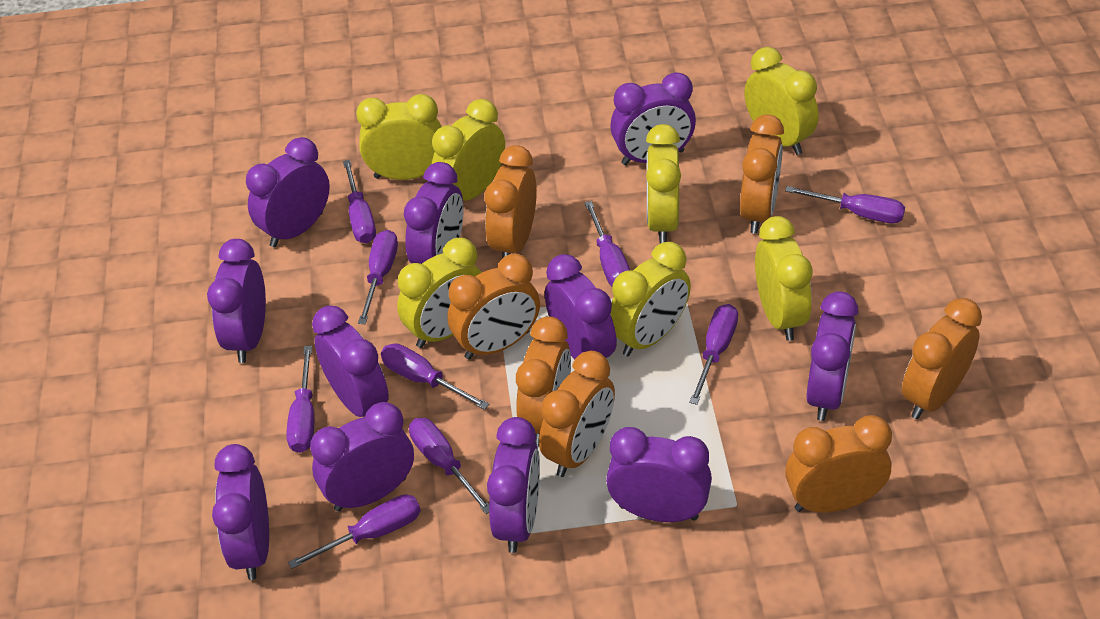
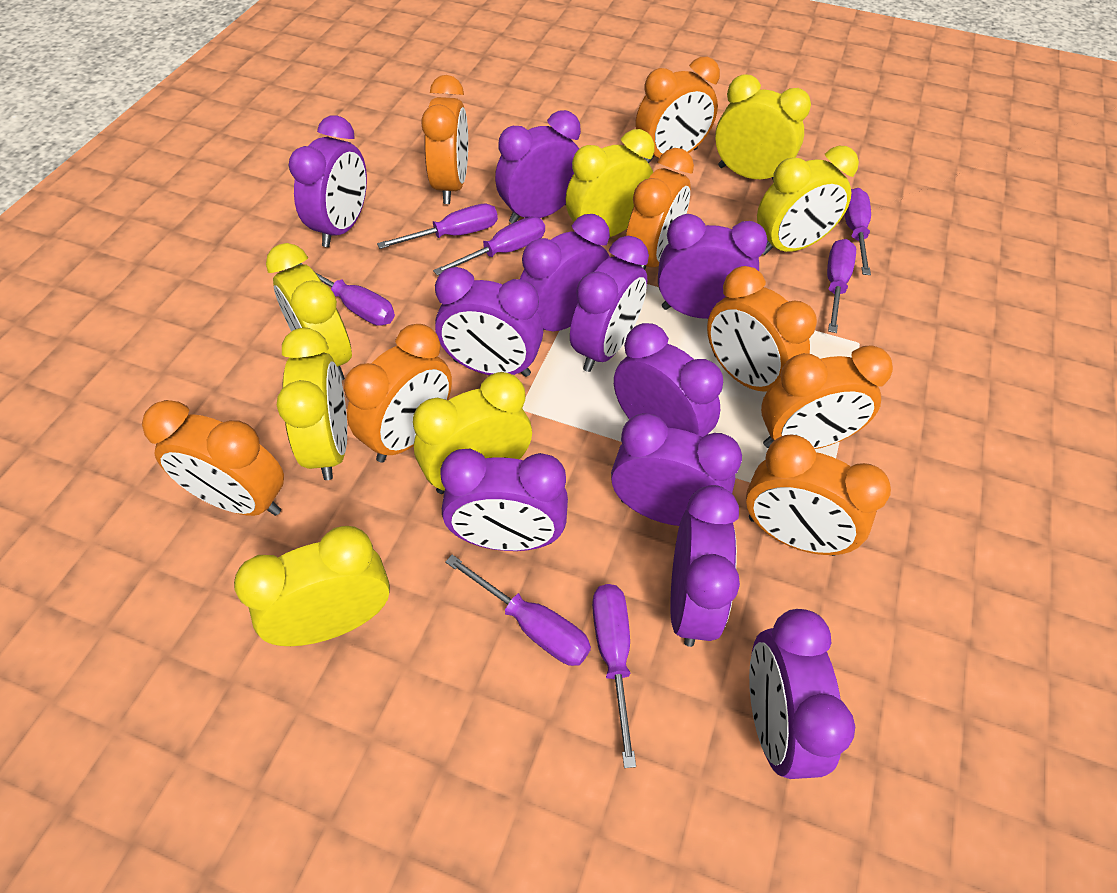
orange clock: 7 -> 8
purple screwdriver: 9 -> 7

